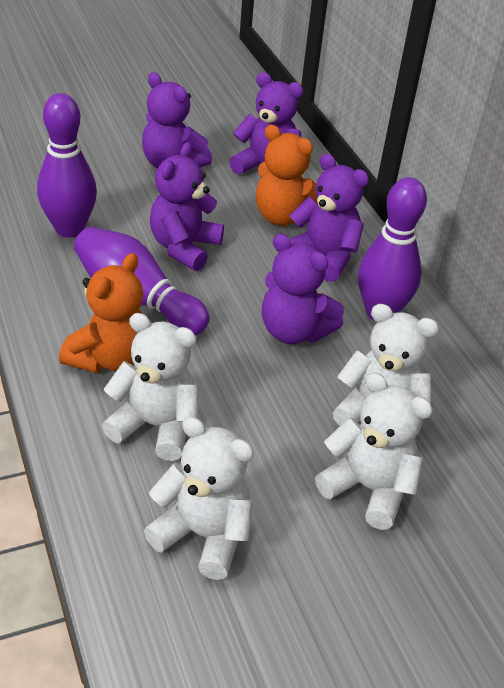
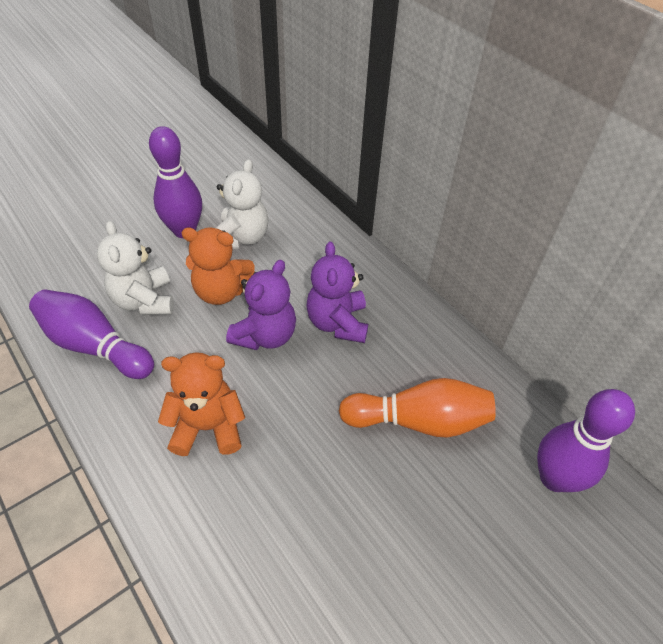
orange bowling pin: 0 -> 1
purple teddy bear: 5 -> 2
white teddy bear: 4 -> 2

